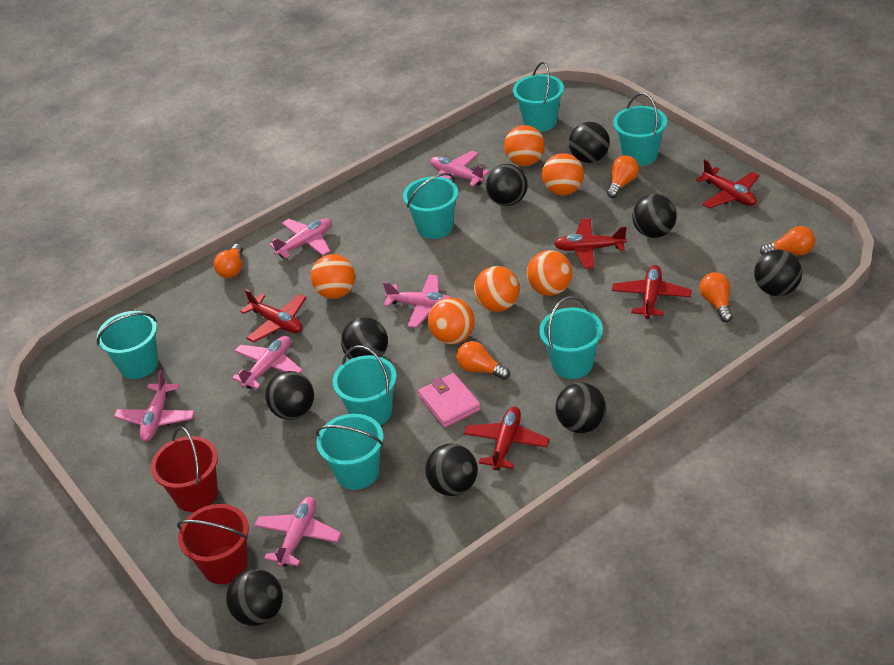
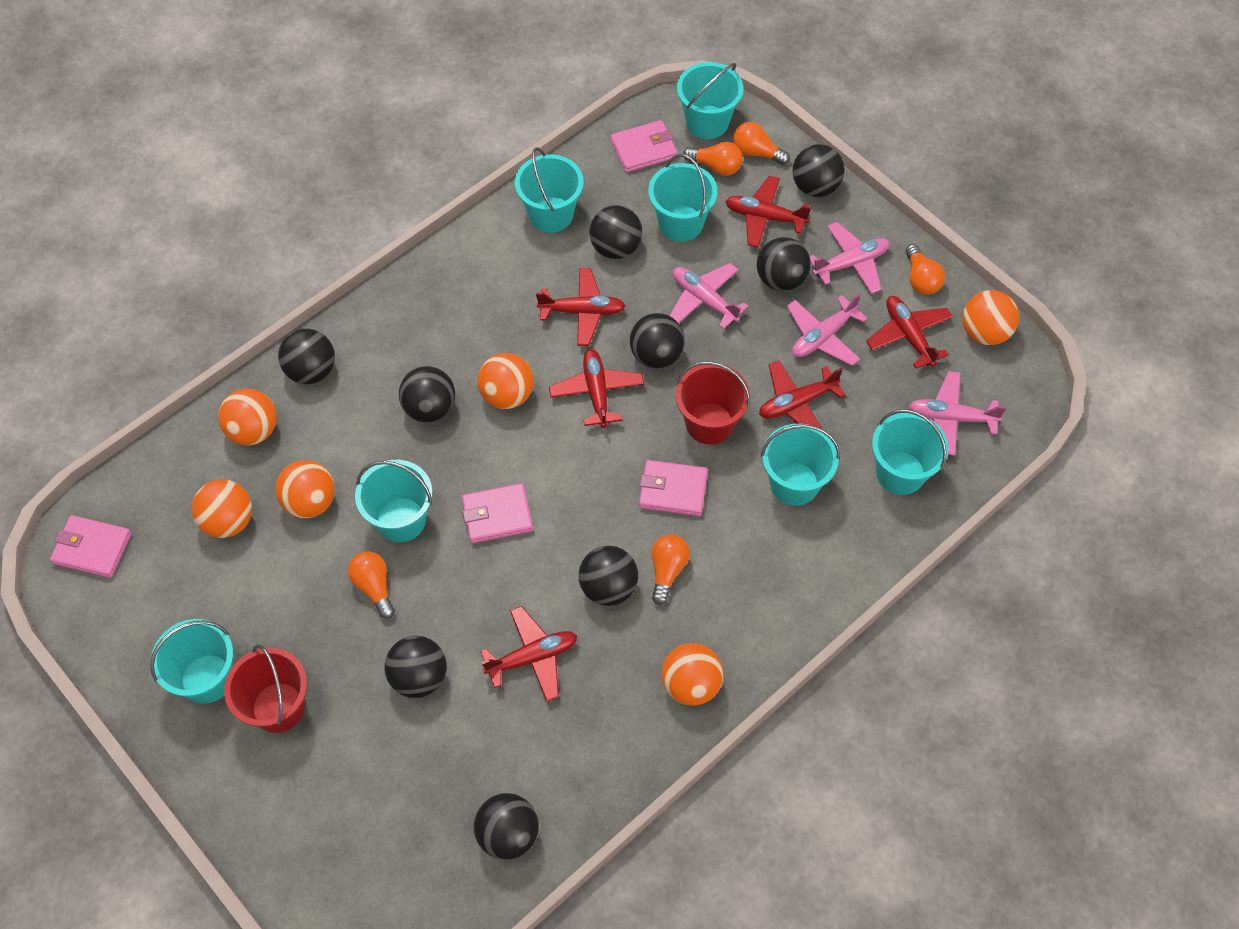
pink plane: 6 -> 4
pink wallet: 1 -> 4
red plane: 5 -> 6

